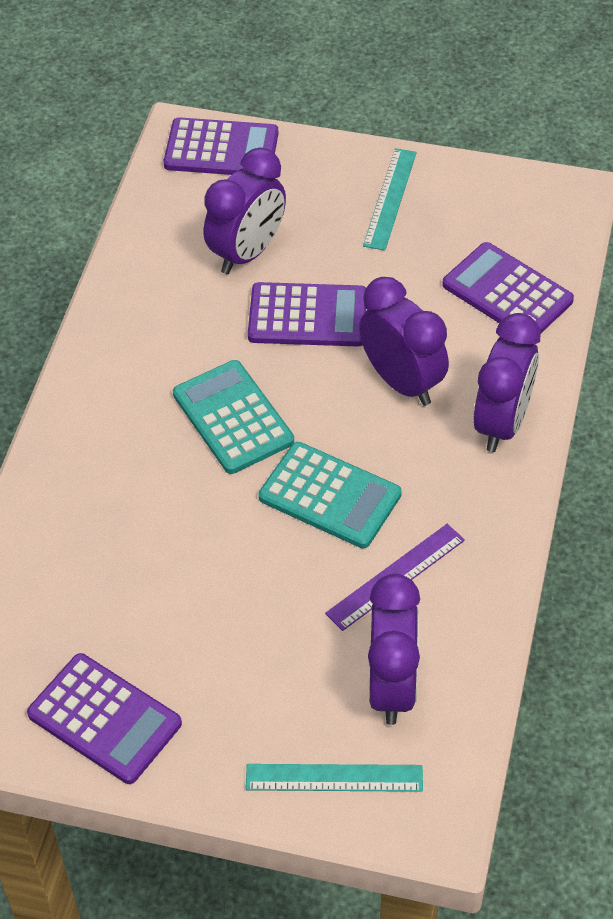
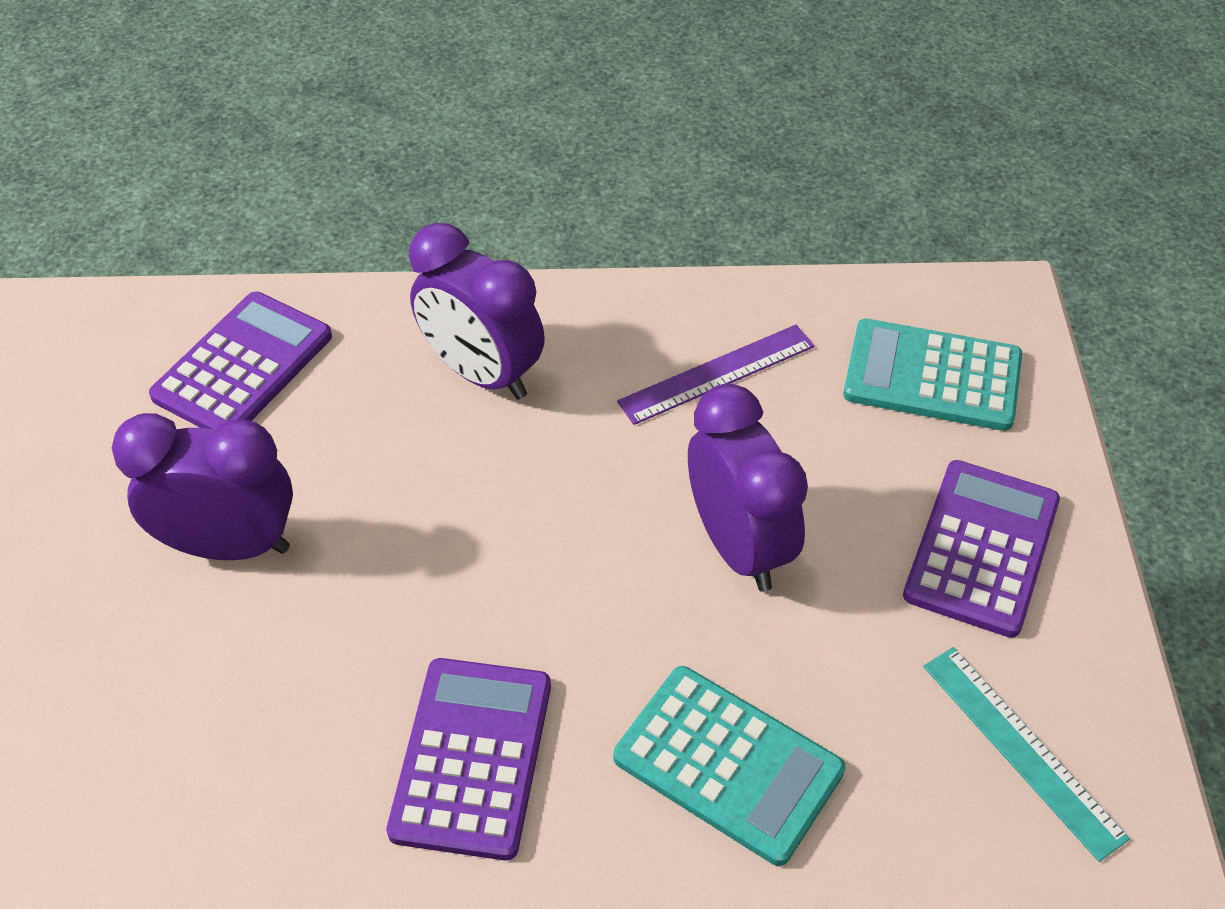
purple calculator: 4 -> 3
purple clock: 4 -> 3
turquoise ruler: 2 -> 1

